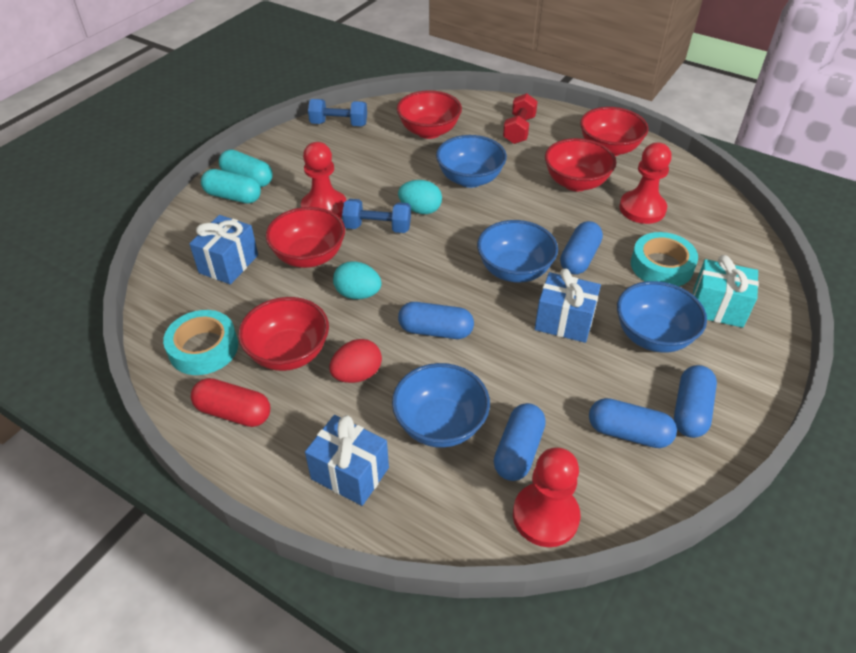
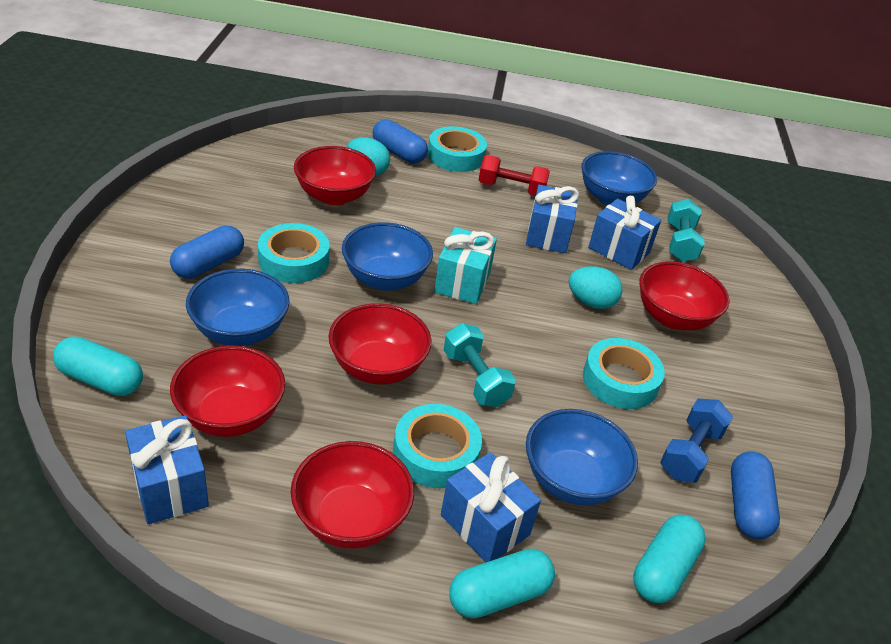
blue capsule: 5 -> 3
blue dumbbell: 2 -> 1
blue gift: 3 -> 4
red capsule: 1 -> 0
red egg: 1 -> 0
red pawn: 3 -> 0
turquoise capsule: 2 -> 3
turquoise dumbbell: 0 -> 2
turquoise tape: 2 -> 4

